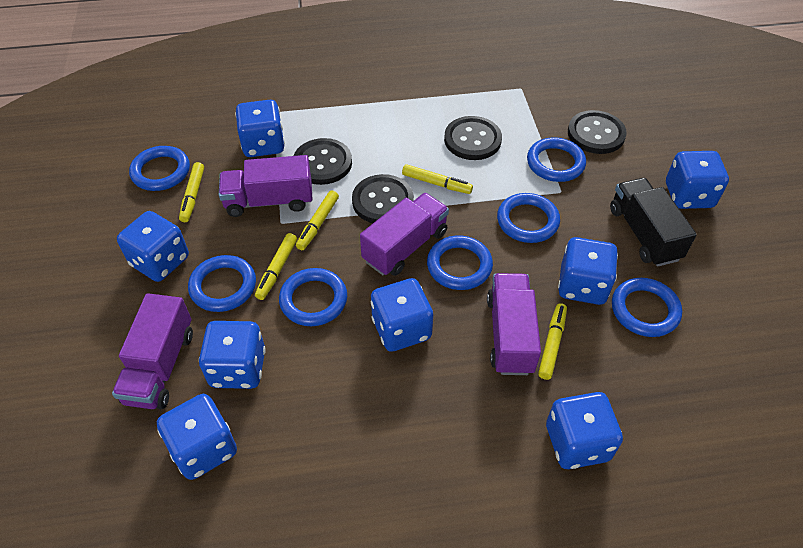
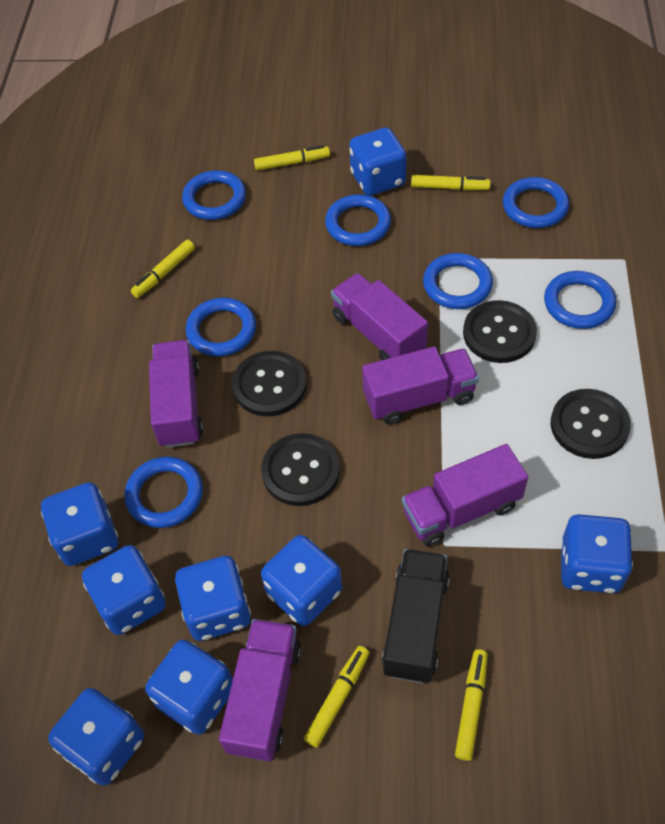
purple truck: 4 -> 5

